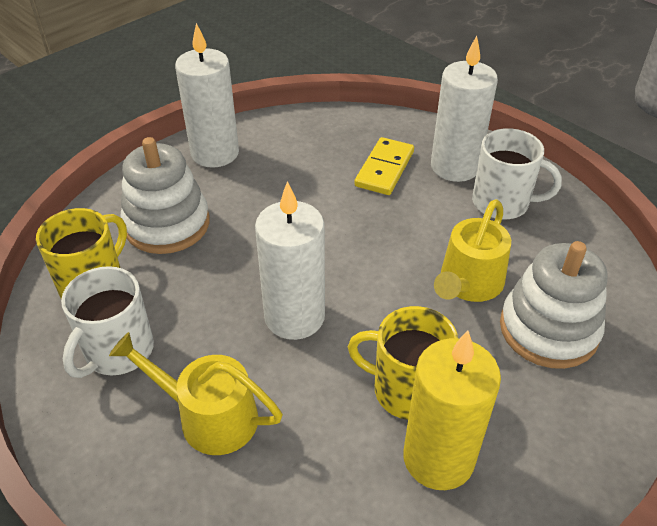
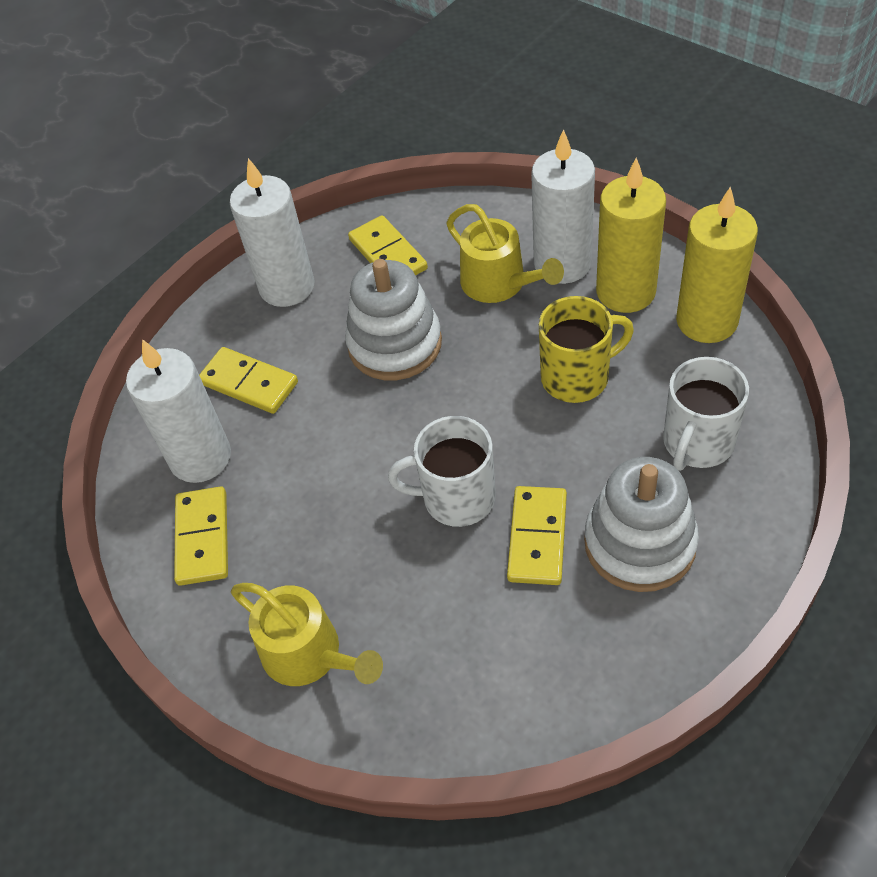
yellow candle: 1 -> 2
yellow domino: 1 -> 4
yellow mug: 2 -> 1

